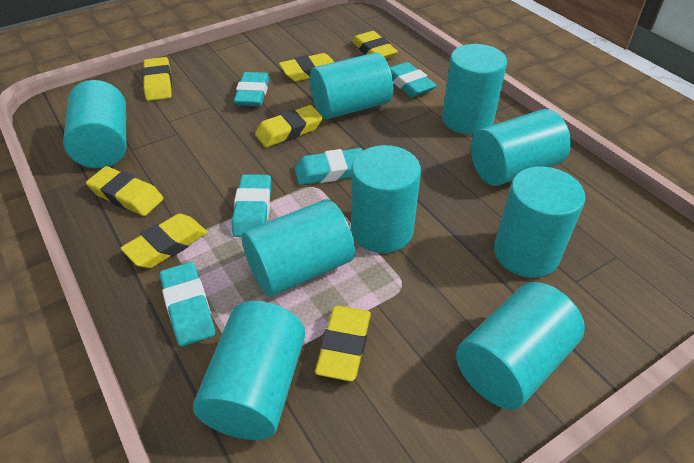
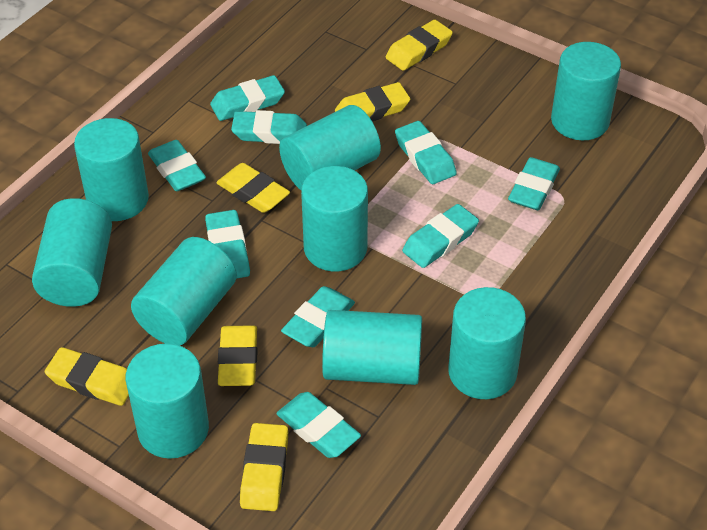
turquoise eraser: 5 -> 9
yellow eraser: 7 -> 6

